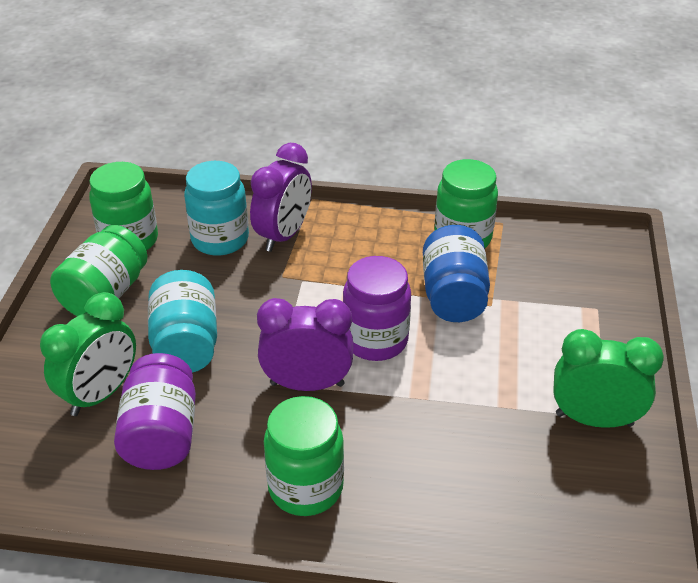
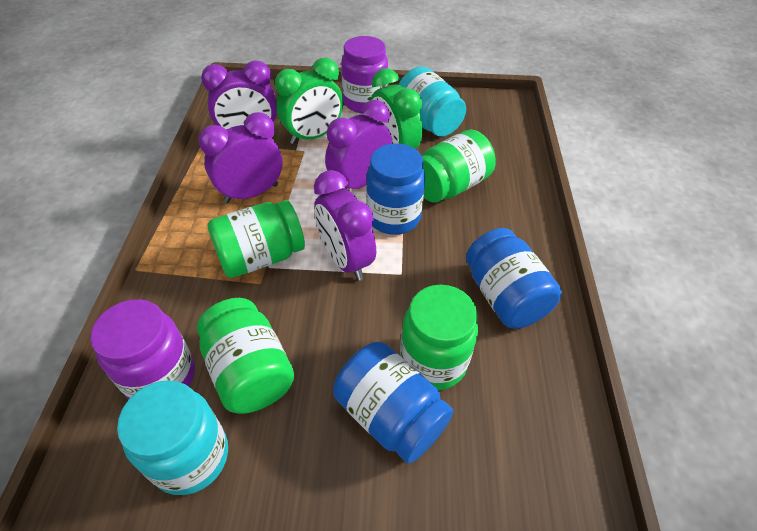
blue jar: 1 -> 3
purple clock: 2 -> 4

